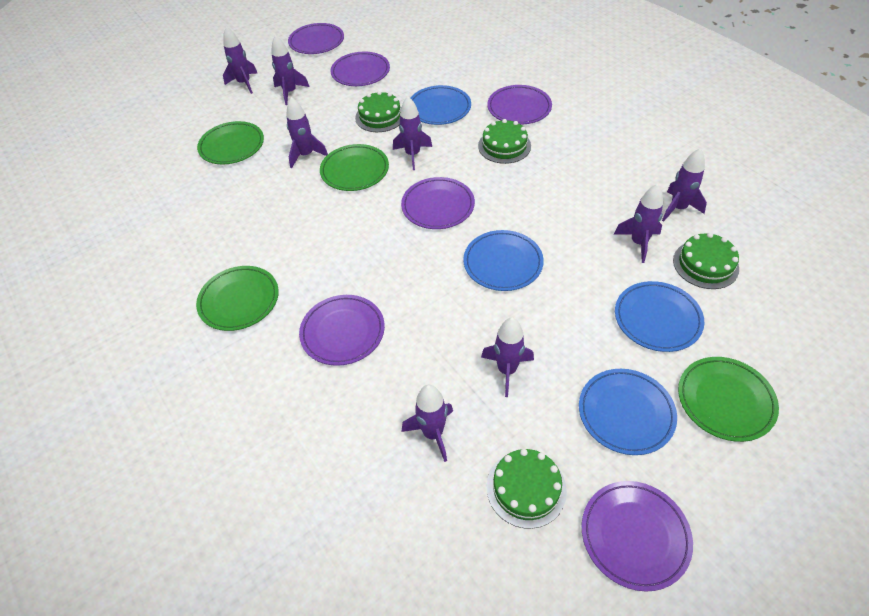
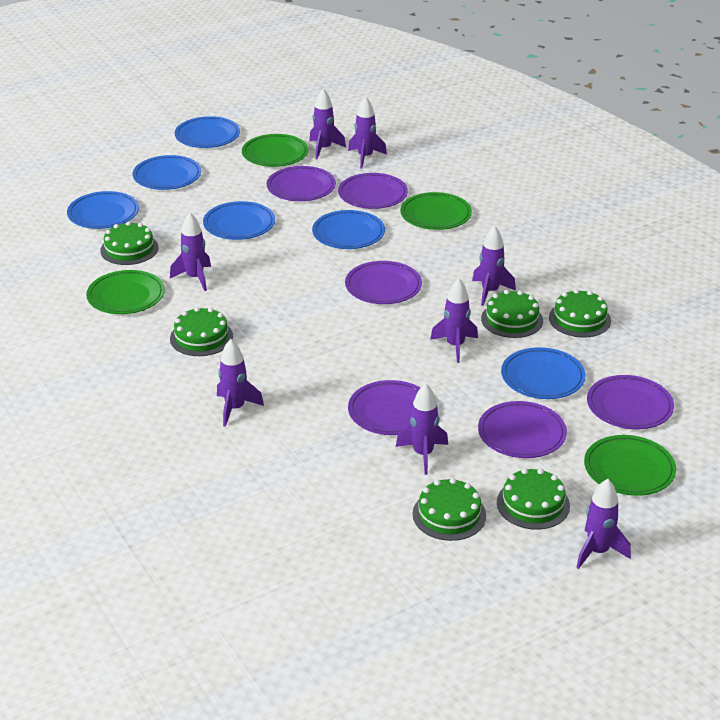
blue plate: 4 -> 6
green cake: 4 -> 6

